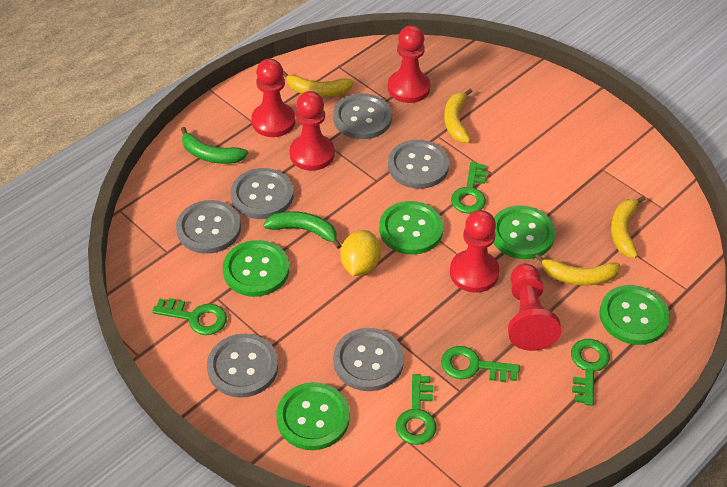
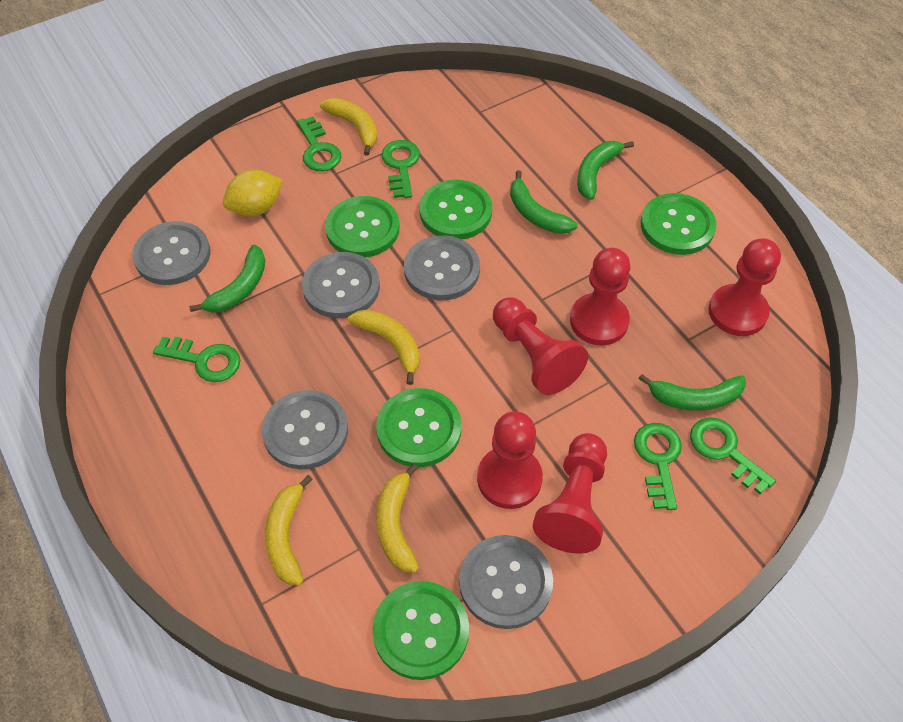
green banana: 2 -> 4
grey button: 6 -> 5

